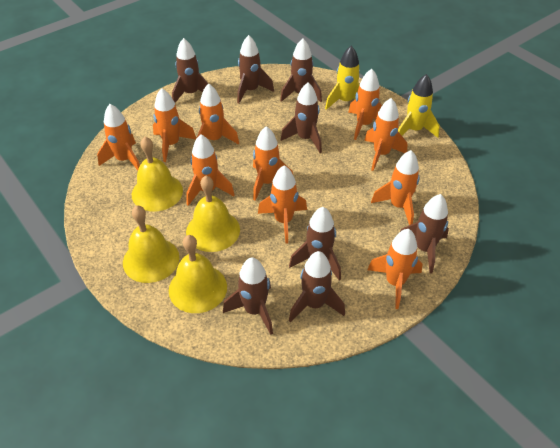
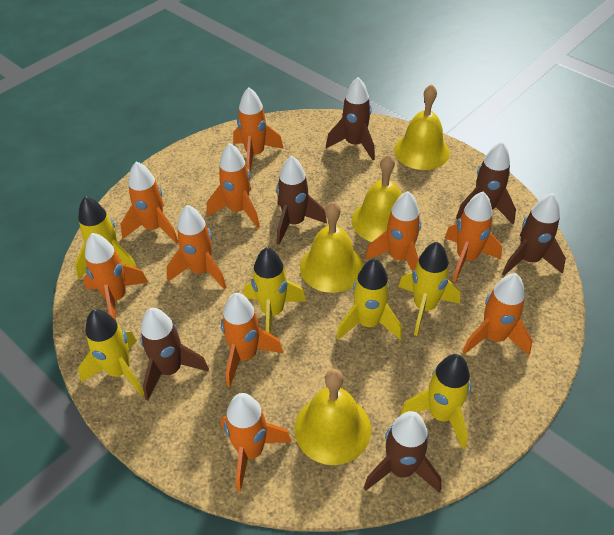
brown rocket: 8 -> 6
yellow rocket: 2 -> 6

